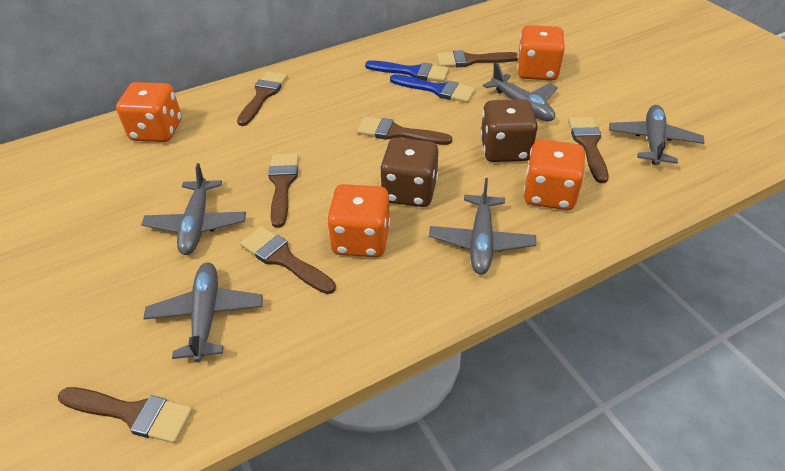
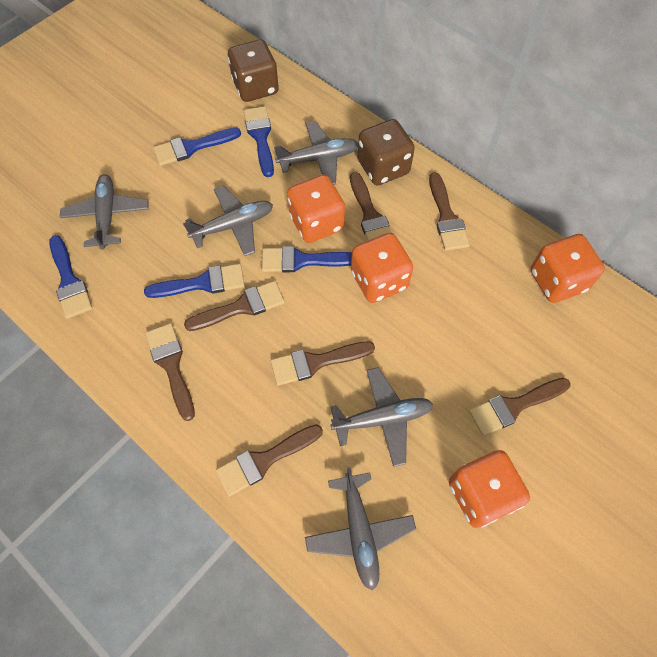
blue brush: 2 -> 5

